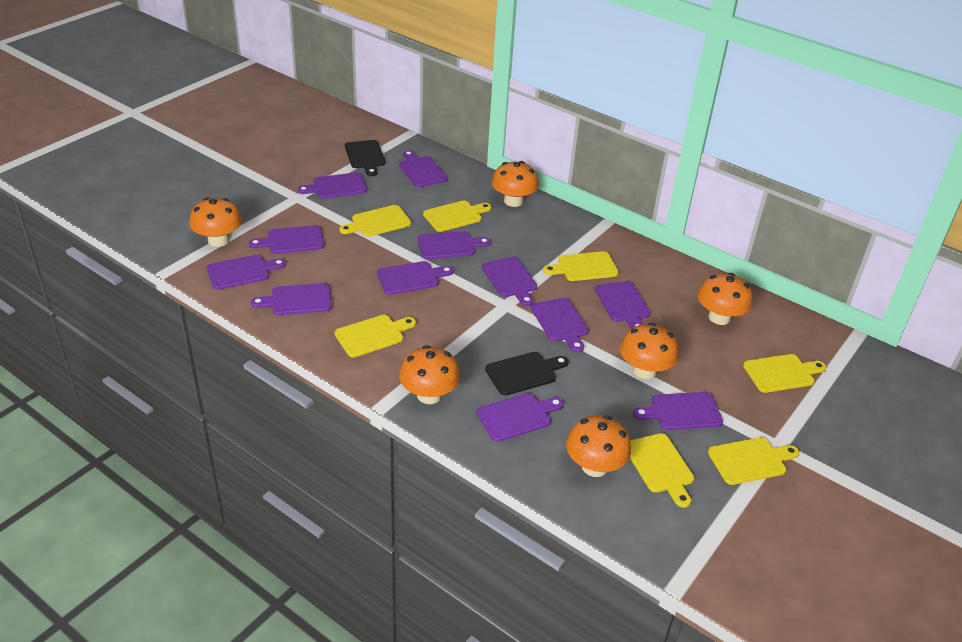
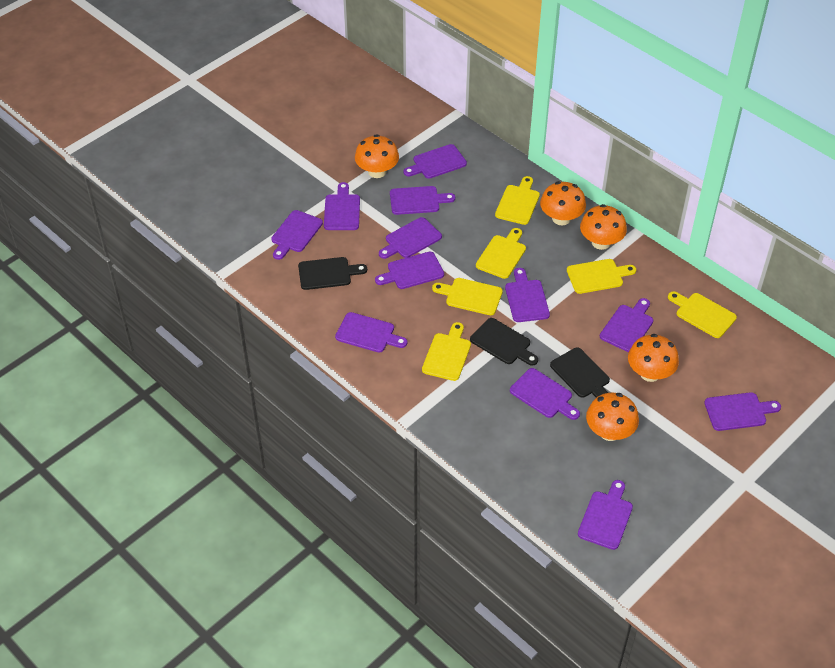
black cutting board: 2 -> 3
orange mushroom: 6 -> 5
yellow cutting board: 7 -> 6

